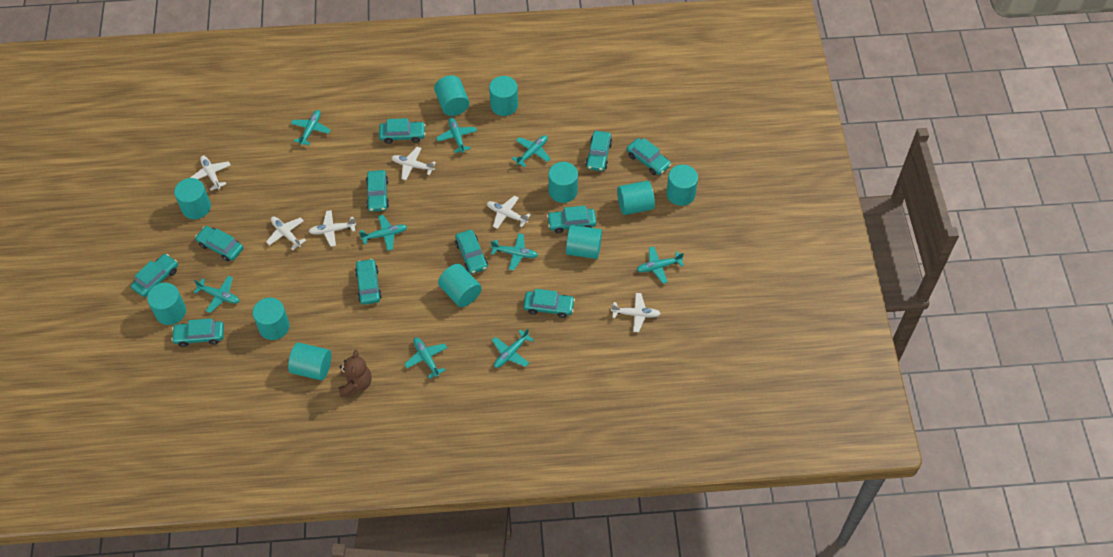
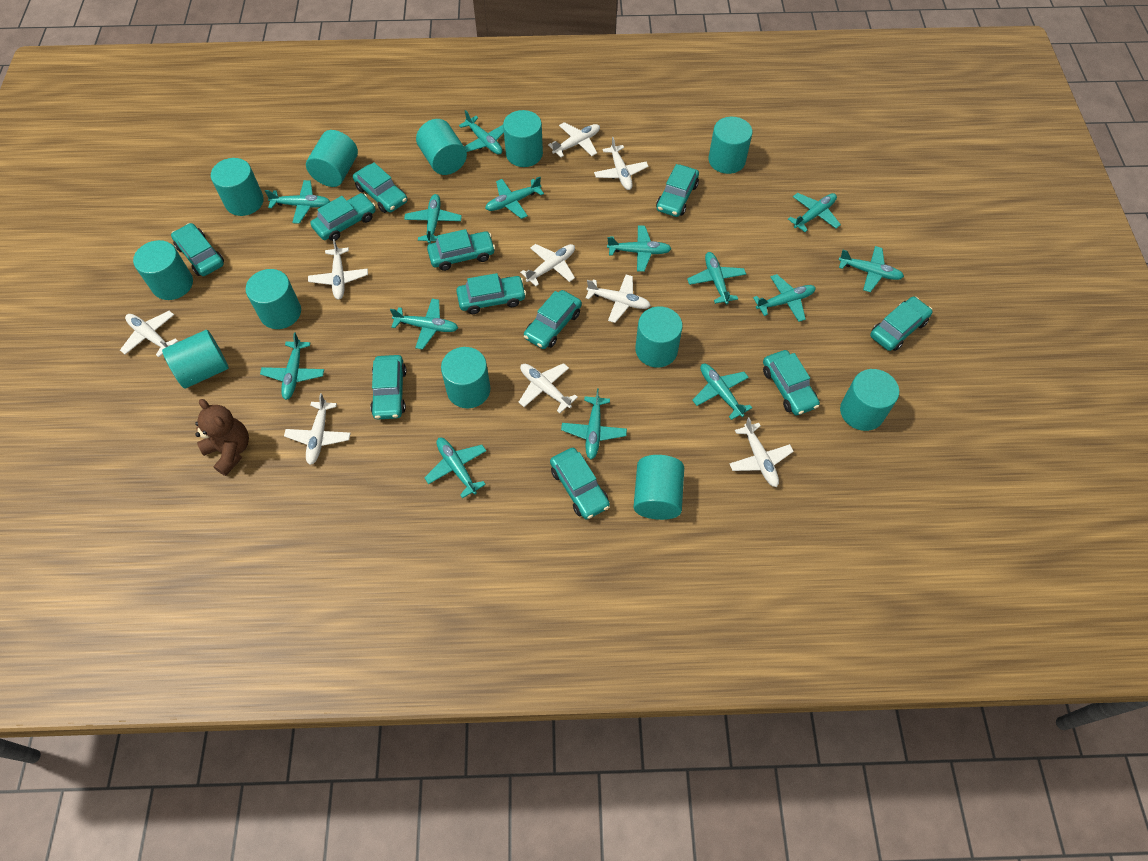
turquoise cylinder: 11 -> 12
turquoise plane: 9 -> 14
white plane: 6 -> 9

